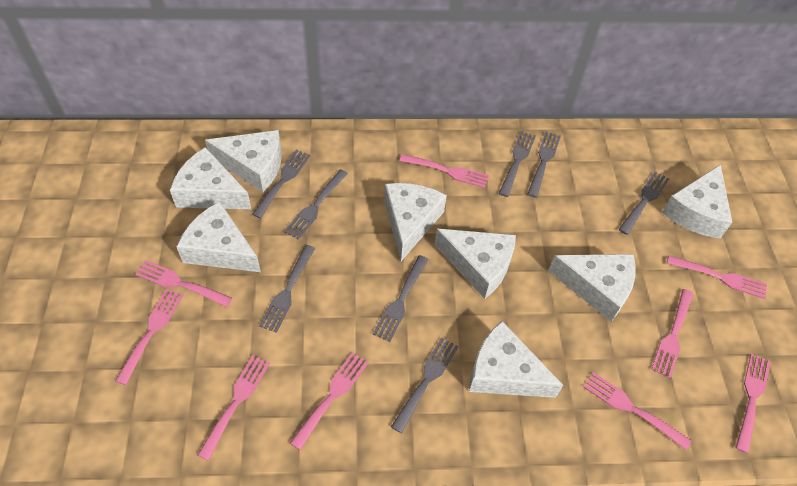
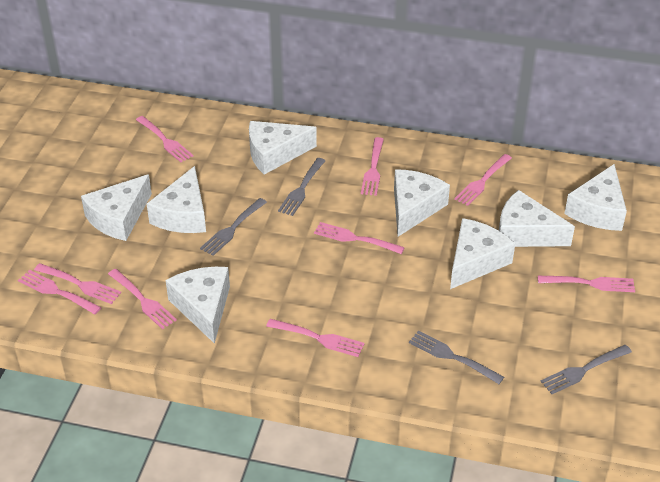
grey fork: 8 -> 4

